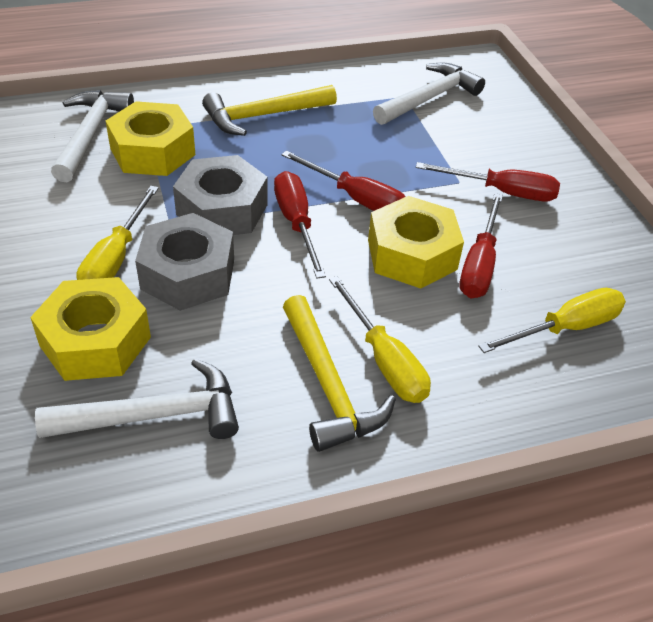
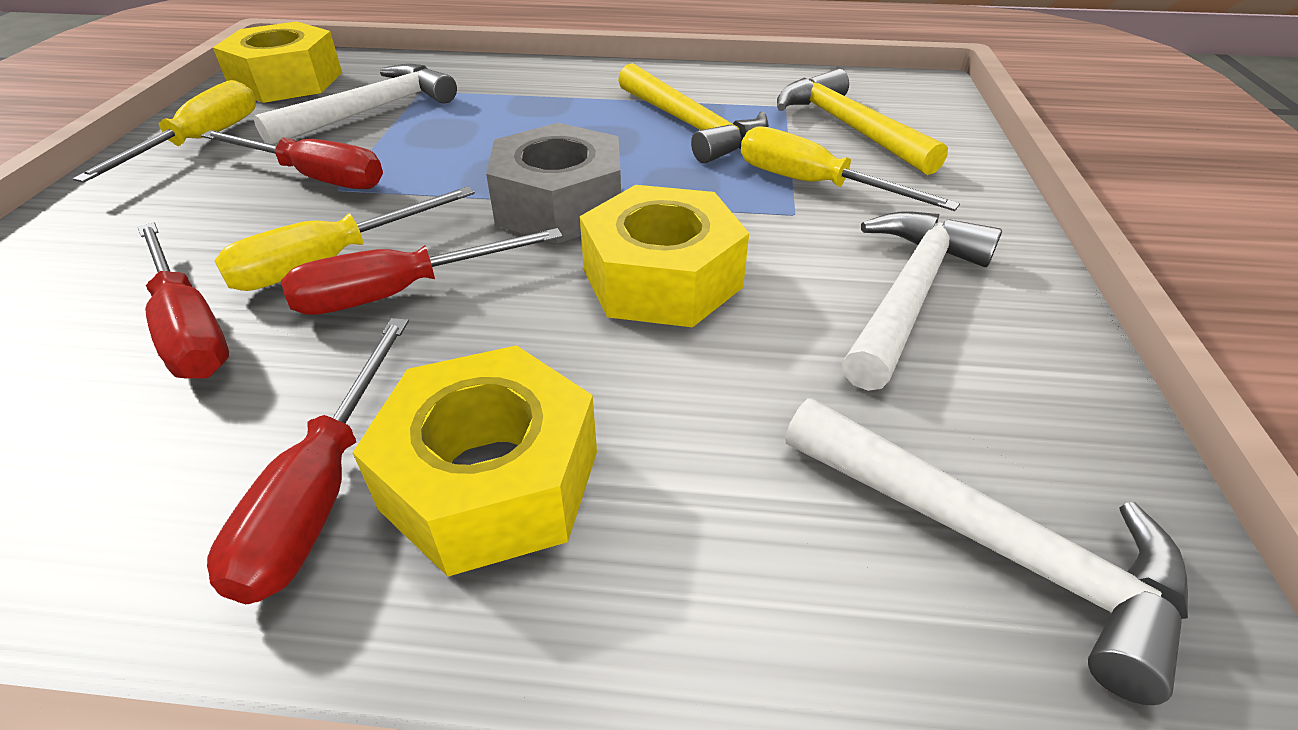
grey nut: 2 -> 1

